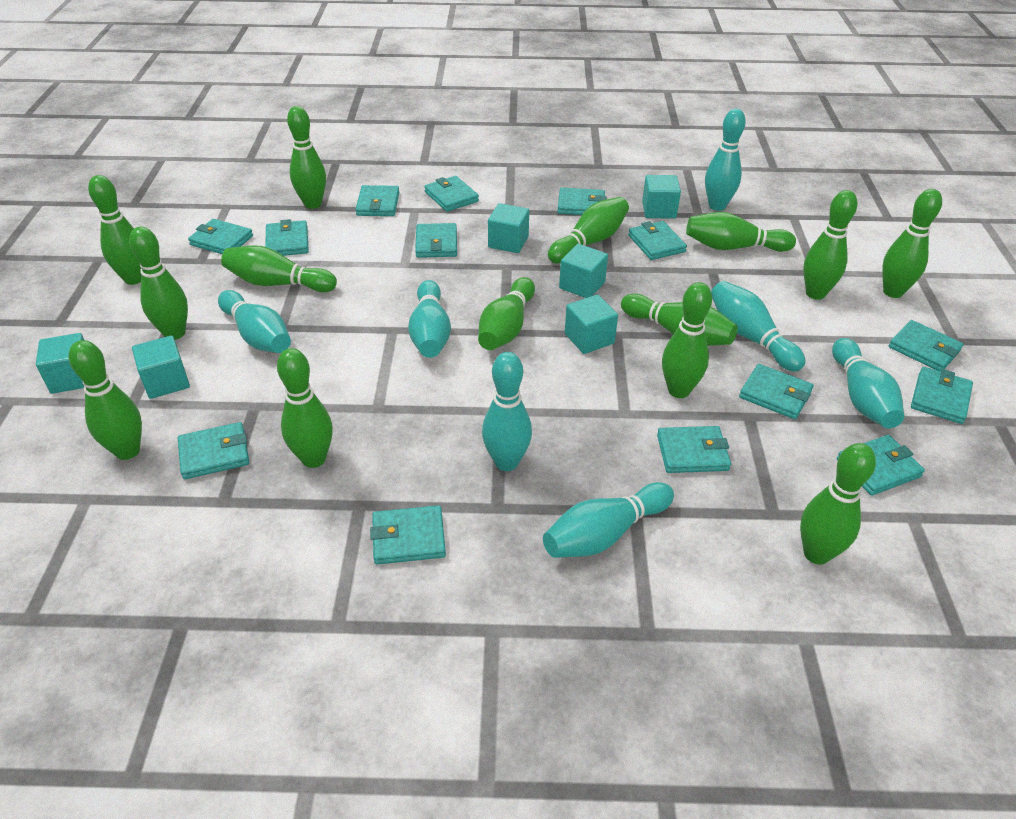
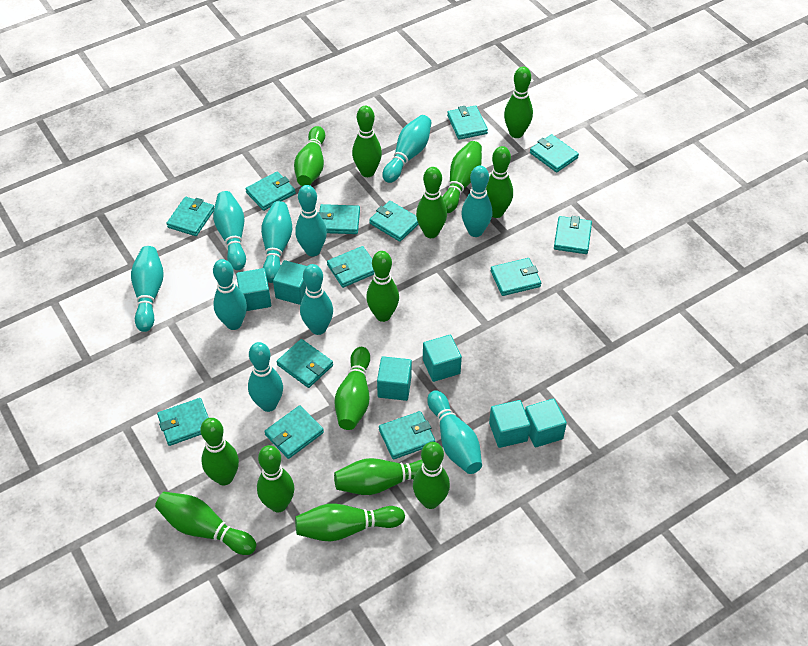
turquoise bowling pin: 7 -> 10
turquoise wallet: 14 -> 13

